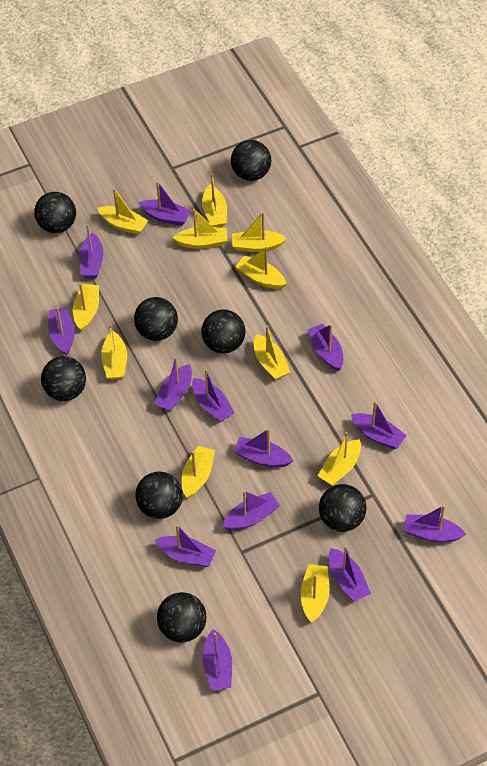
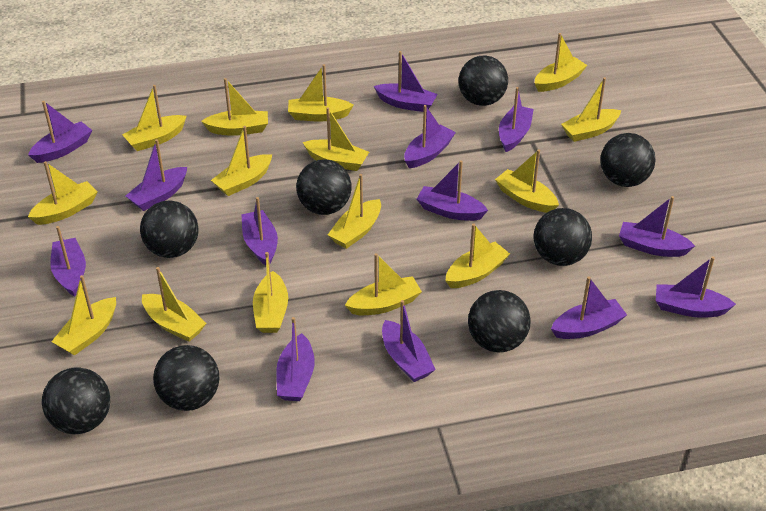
yellow boat: 11 -> 15

